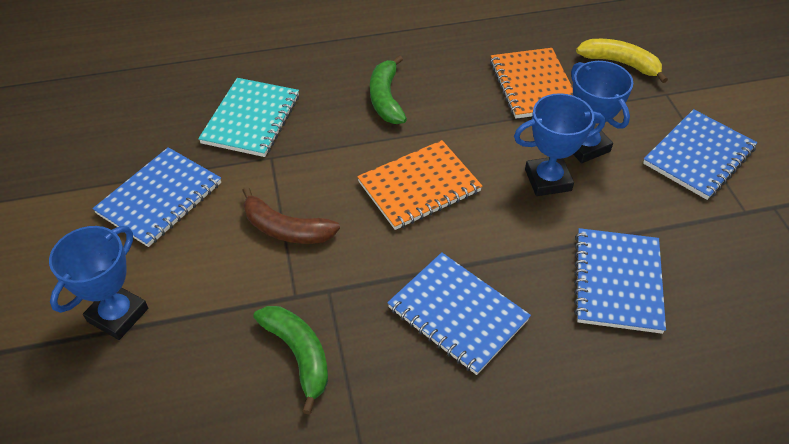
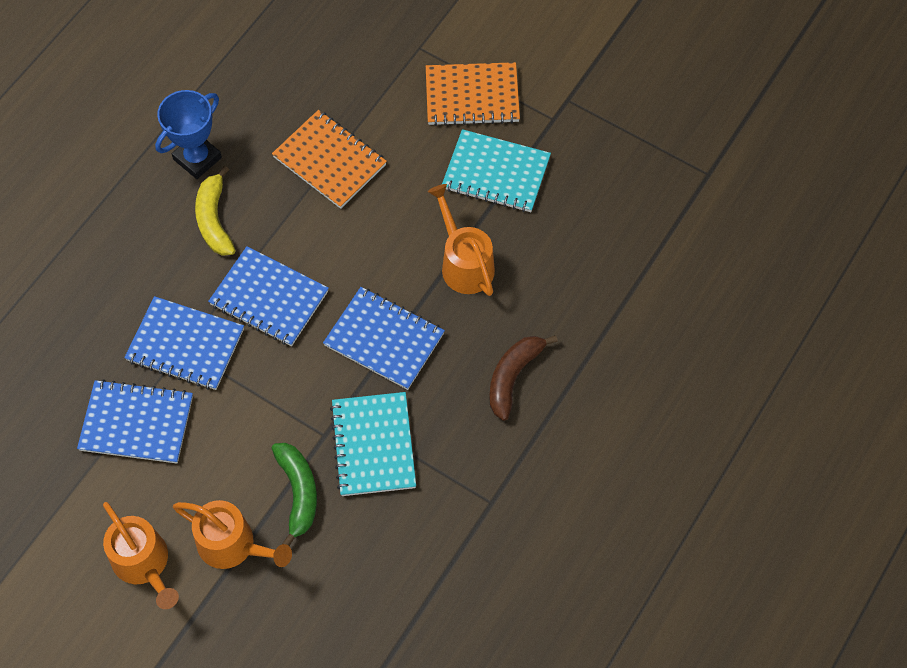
blue trophy: 3 -> 1
green banana: 2 -> 1
orange watering can: 0 -> 3
turquoise notebook: 1 -> 2

